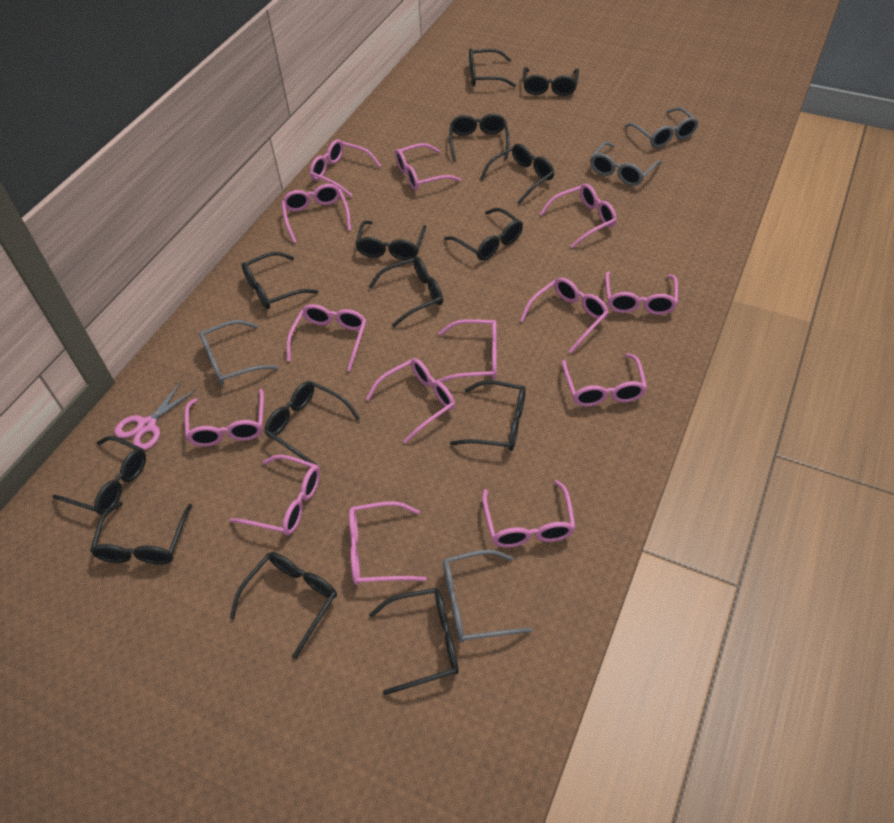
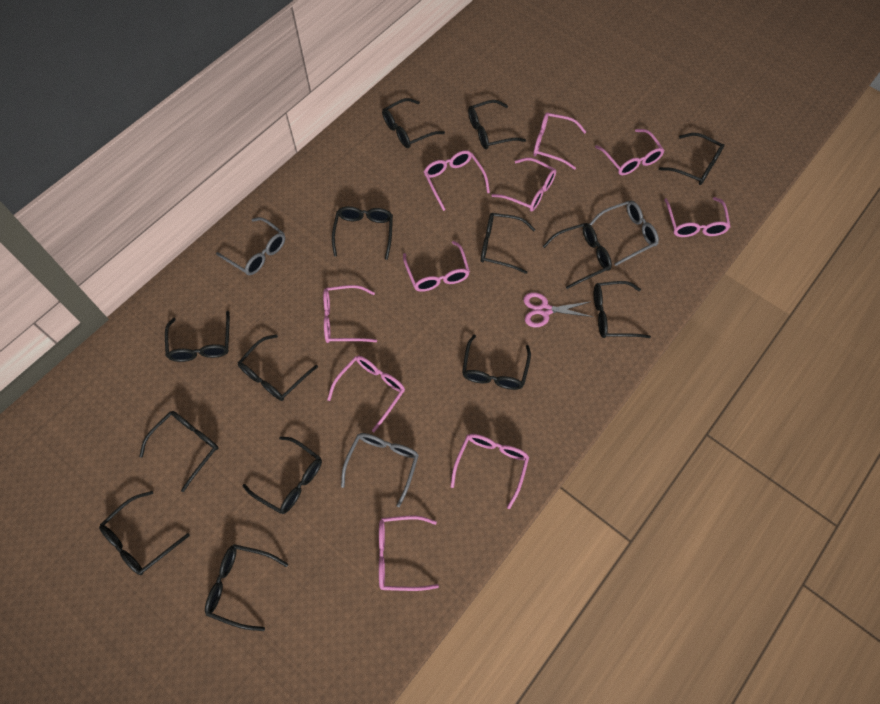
grey glasses: 4 -> 3
pink glasses: 14 -> 10

